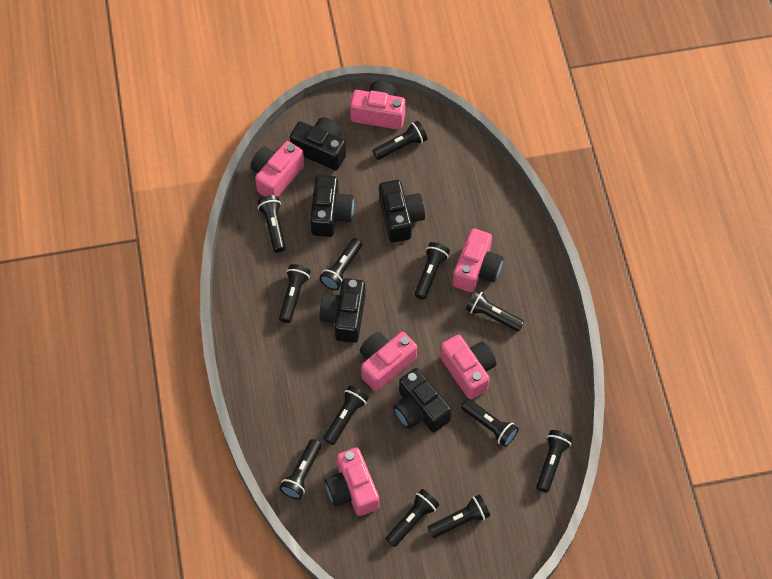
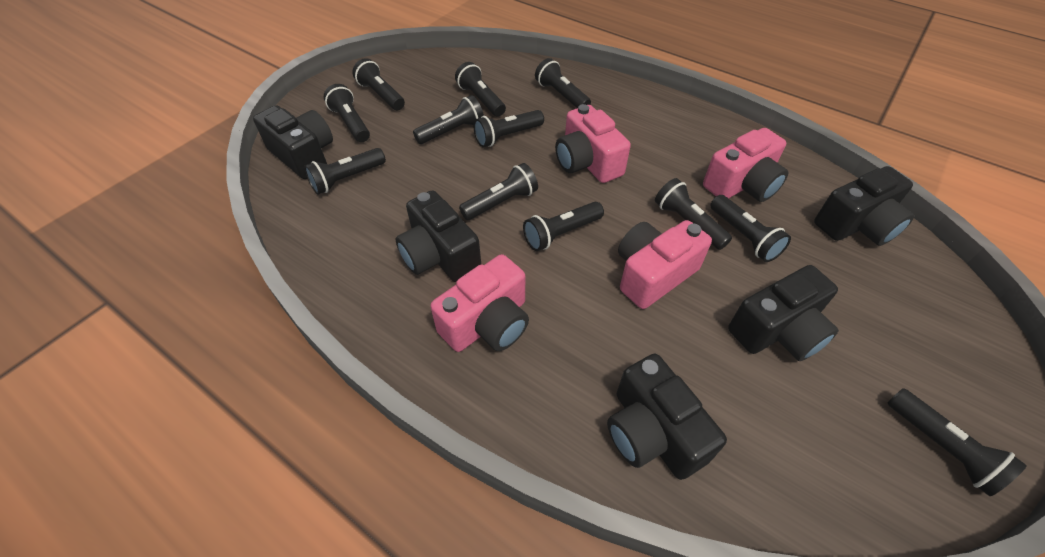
pink camera: 6 -> 4

